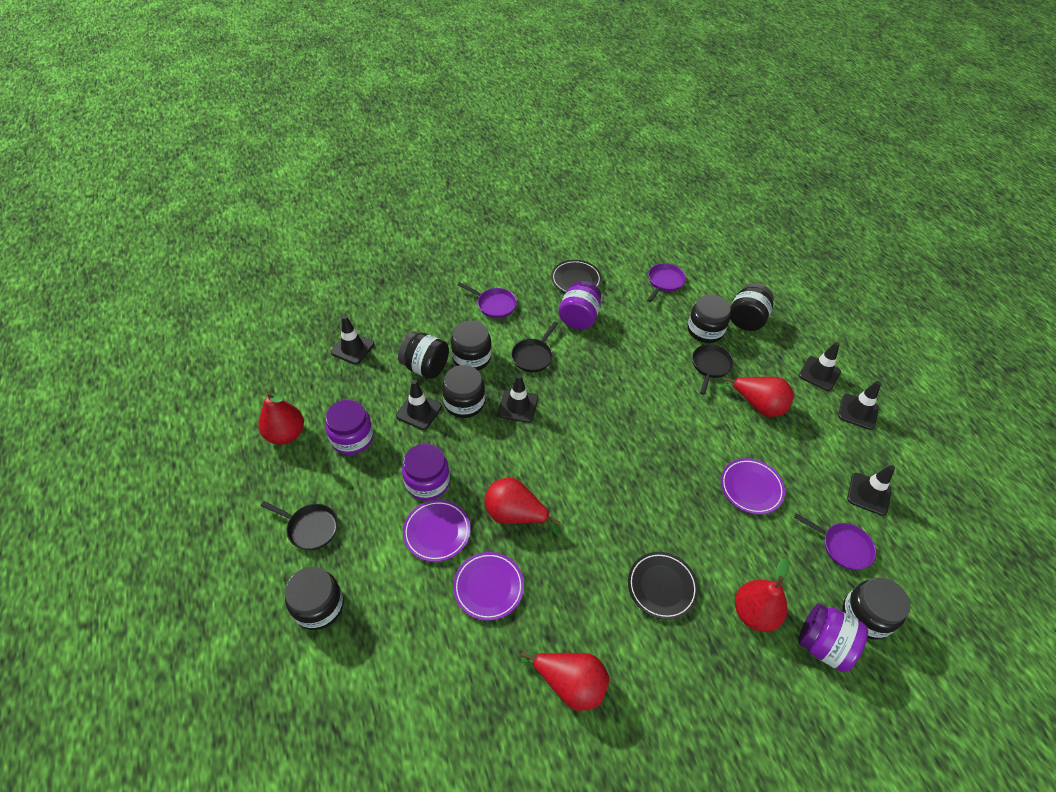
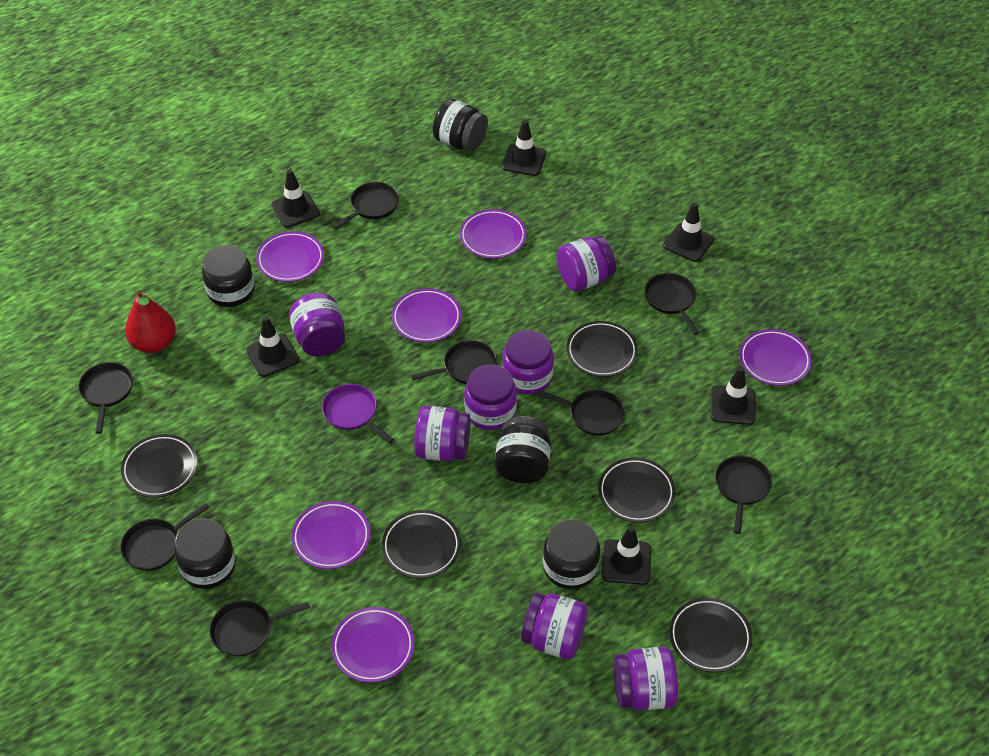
black jar: 7 -> 5
black pan: 3 -> 8
black plate: 2 -> 5
purple jar: 4 -> 7
purple pan: 3 -> 1
purple plate: 3 -> 6
red pear: 5 -> 1

